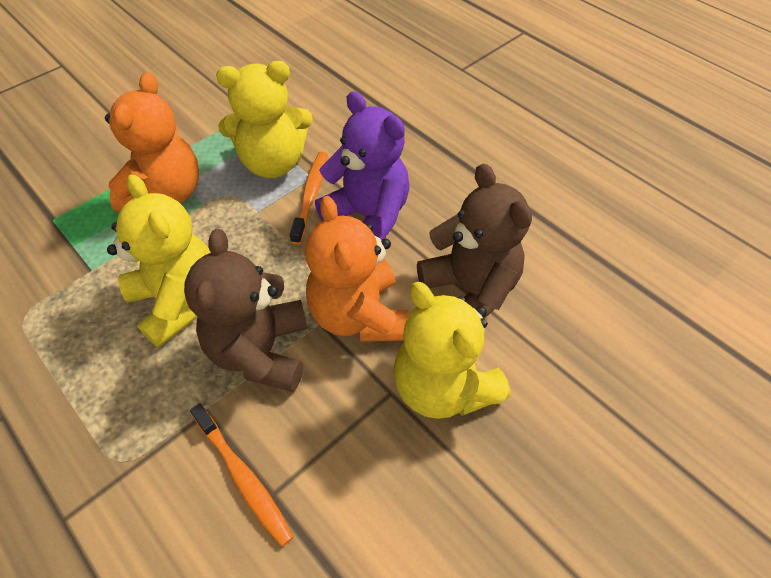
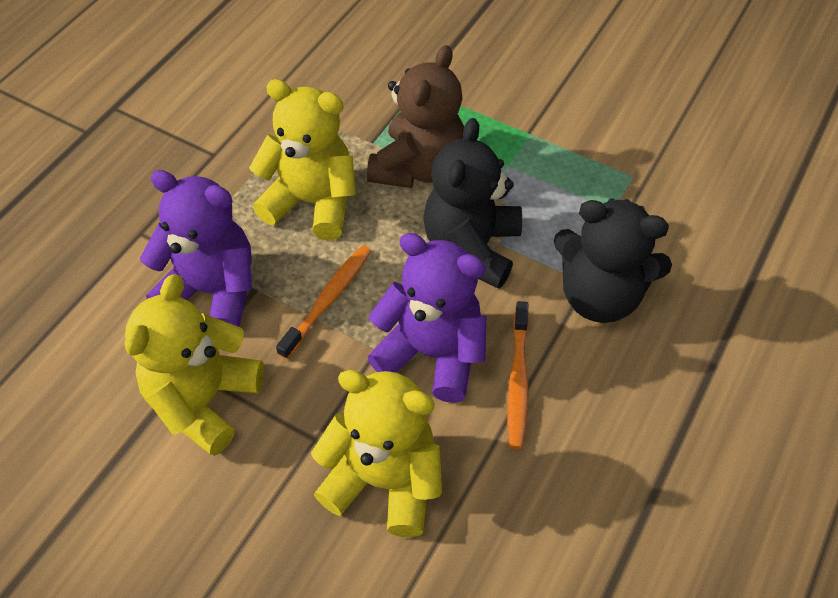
black teddy bear: 0 -> 2
brown teddy bear: 2 -> 1
orange teddy bear: 2 -> 0
purple teddy bear: 1 -> 2

